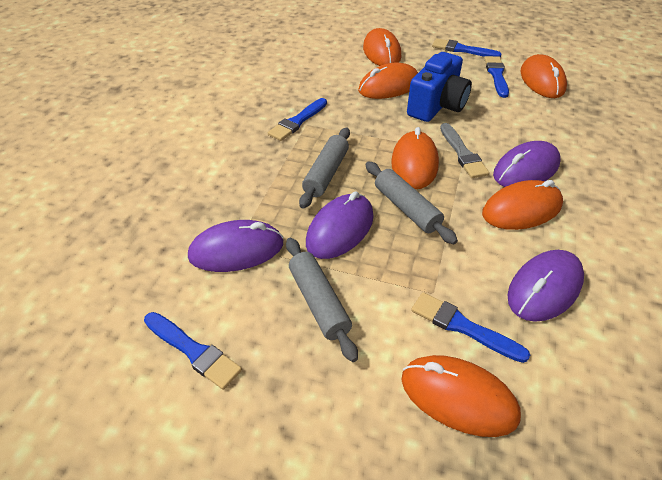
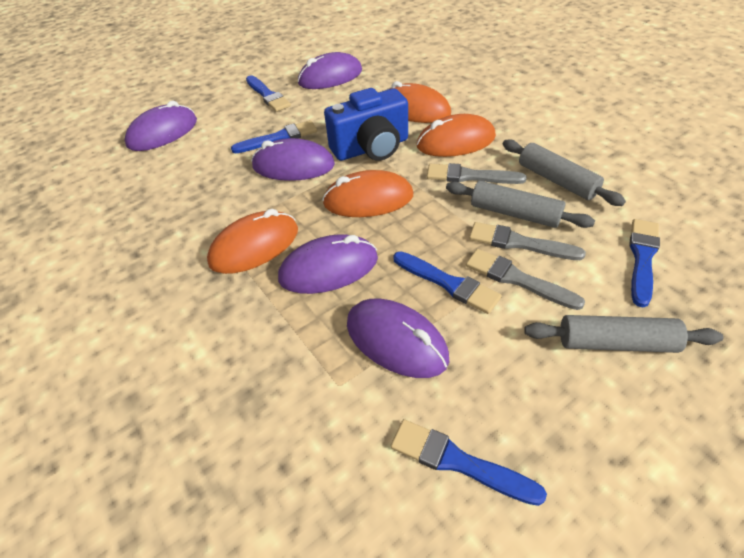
grey brush: 1 -> 3
orange mouse: 6 -> 4
purple mouse: 4 -> 5

